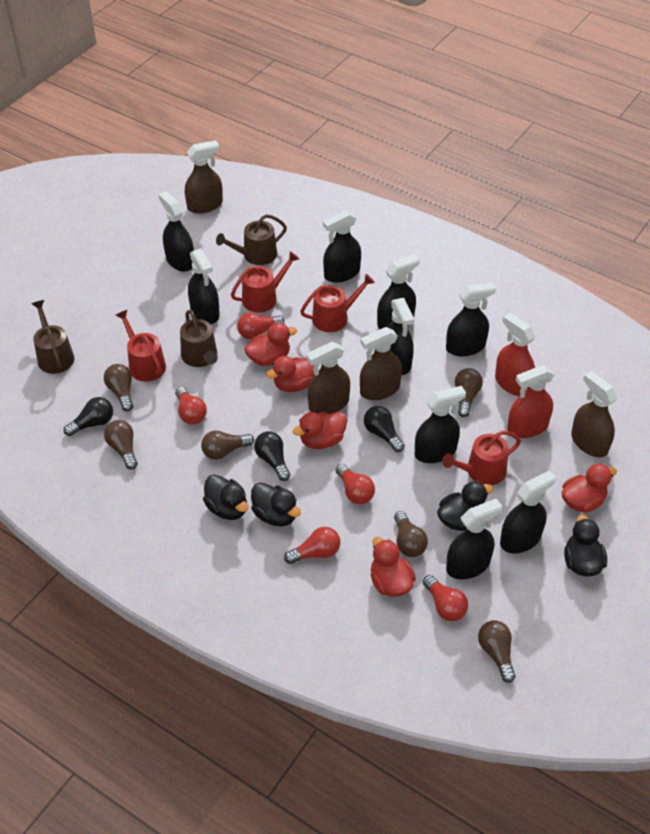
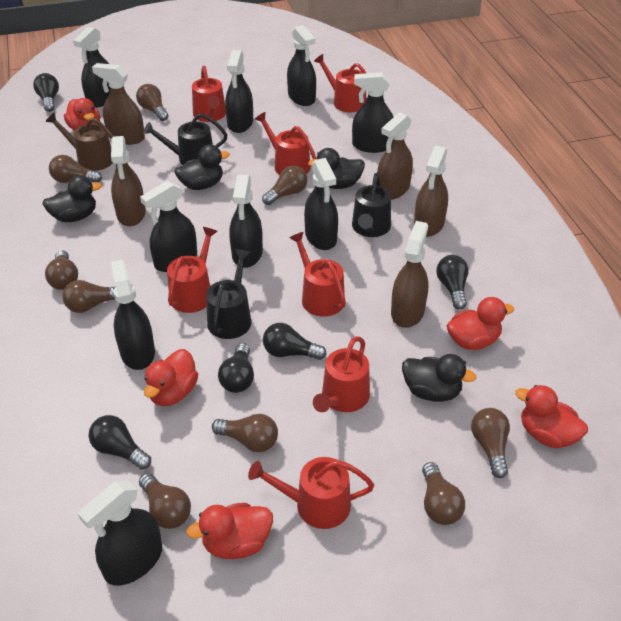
black light bulb: 3 -> 5
black watering can: 0 -> 3
brown light bulb: 6 -> 9
brown spray bottle: 4 -> 5
brown watering can: 3 -> 1
red light bulb: 5 -> 0
red spray bottle: 2 -> 0
red watering can: 4 -> 7

